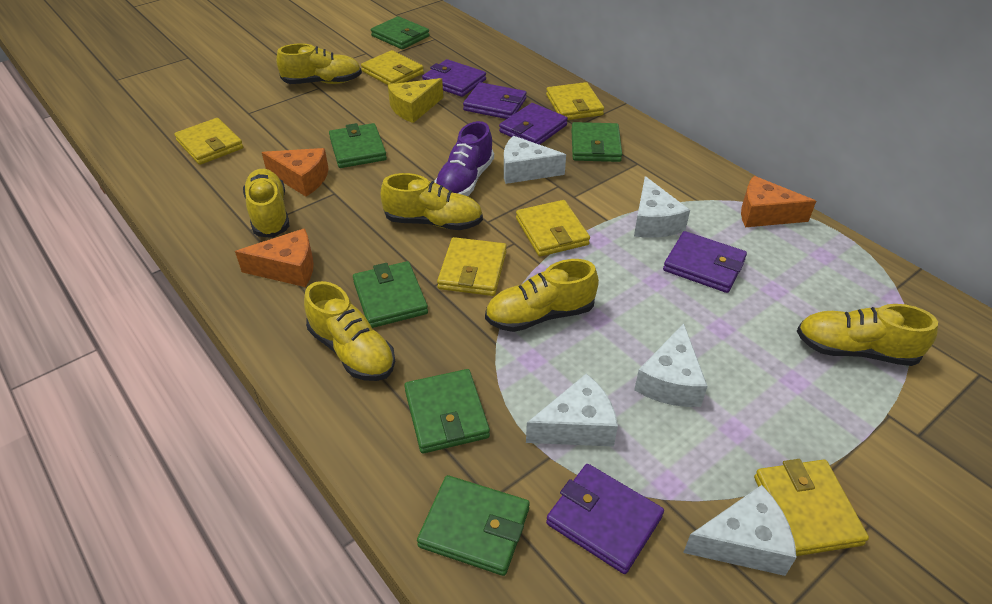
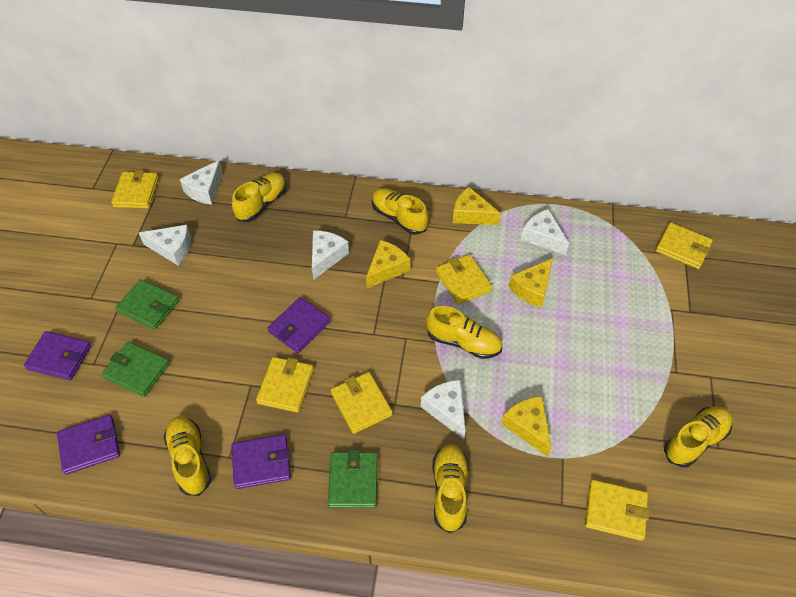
green wallet: 6 -> 3
orange cheese: 3 -> 0
purple shoe: 1 -> 0
purple wallet: 5 -> 4
yellow cheese: 1 -> 4

